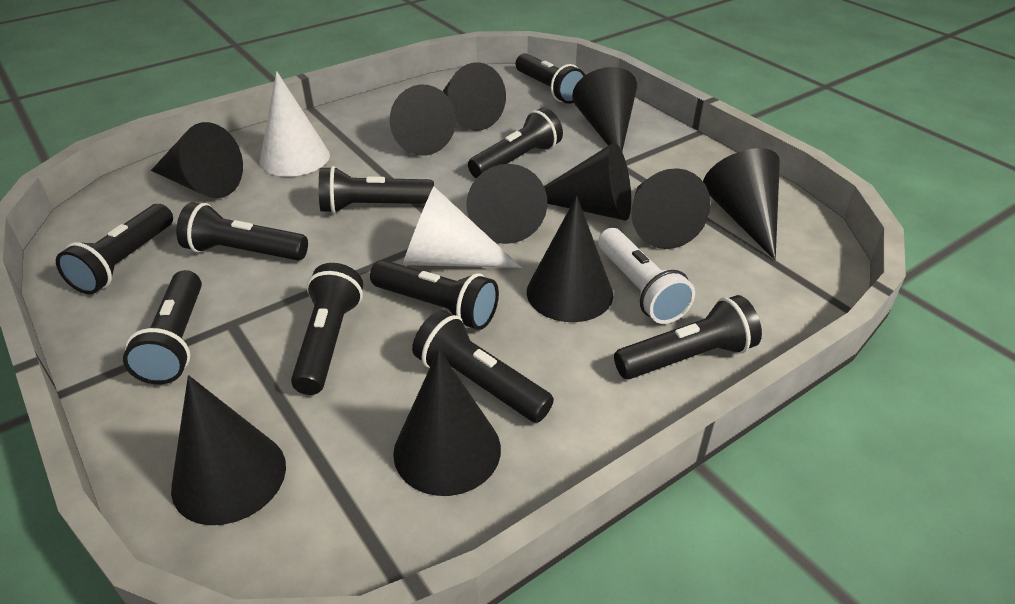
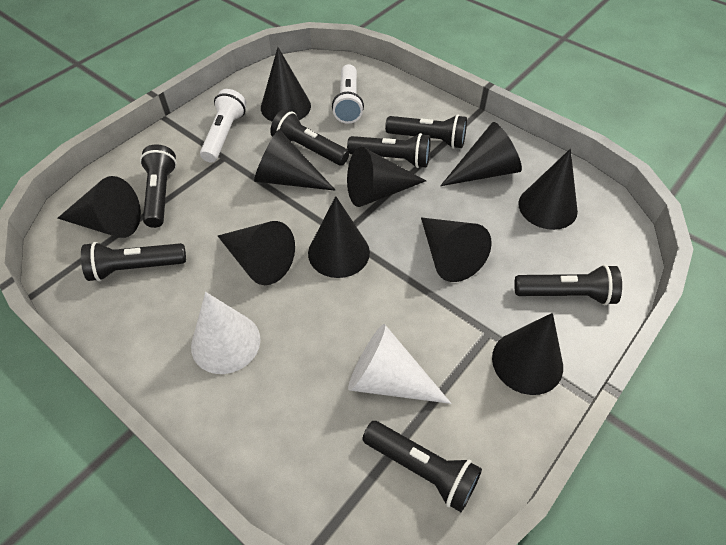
black cone: 11 -> 10
black flashlight: 10 -> 7
white flashlight: 1 -> 2

